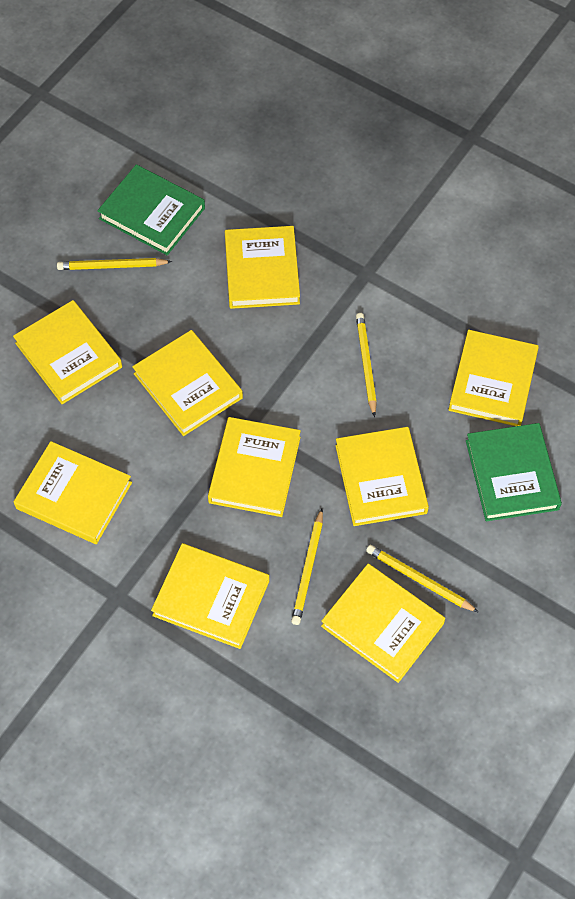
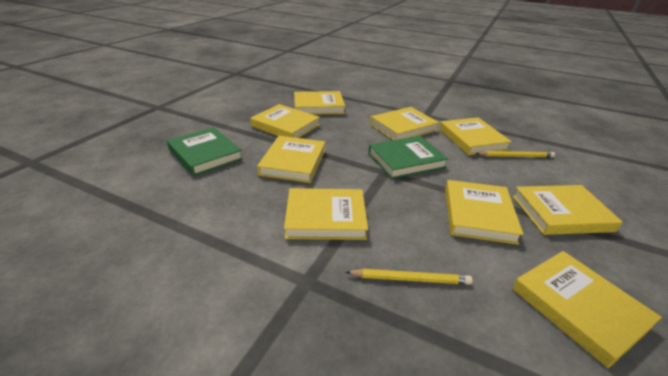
yellow pencil: 4 -> 2

